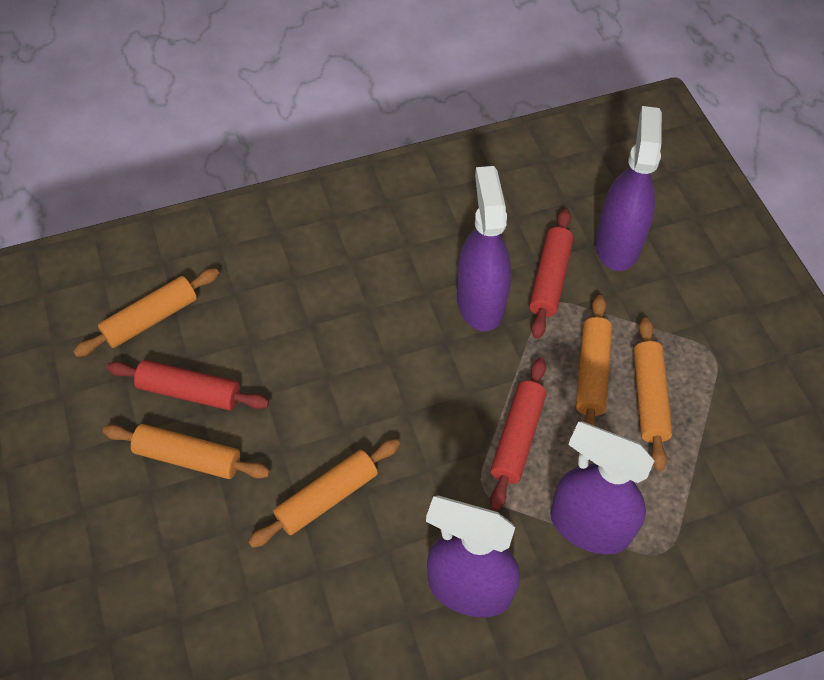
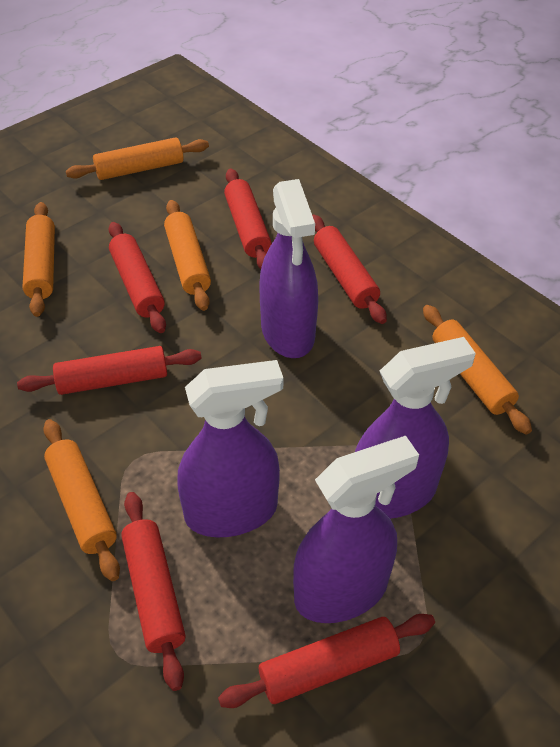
red rolling pin: 3 -> 6

